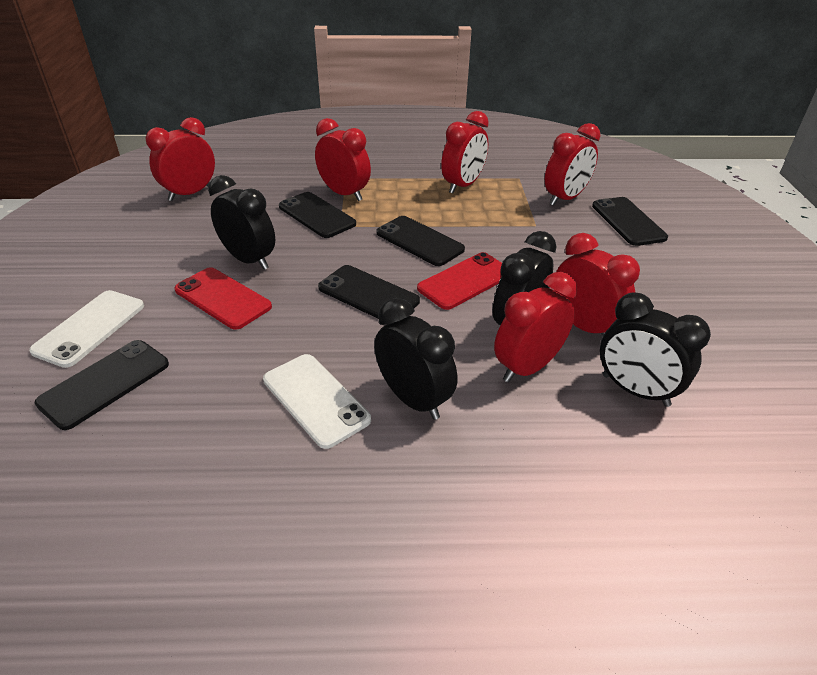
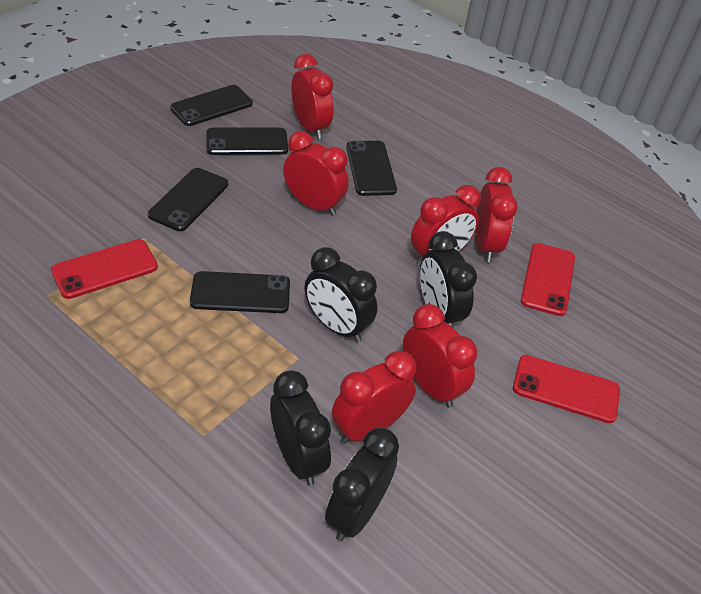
red phone: 2 -> 3
white phone: 2 -> 0

